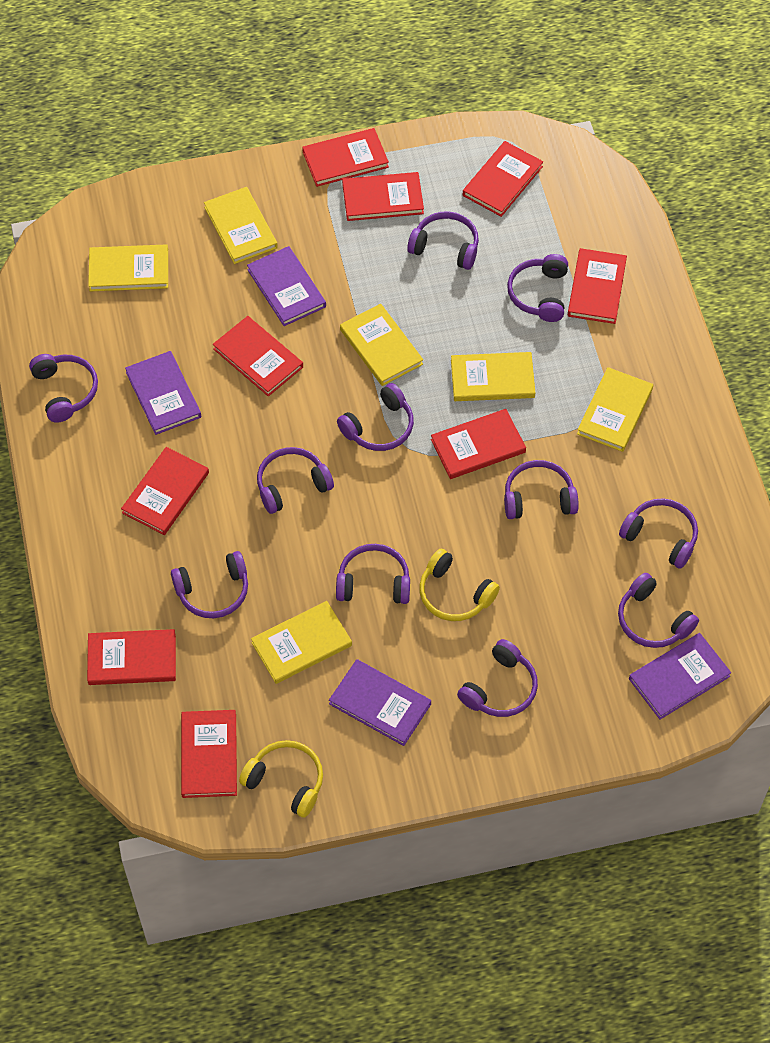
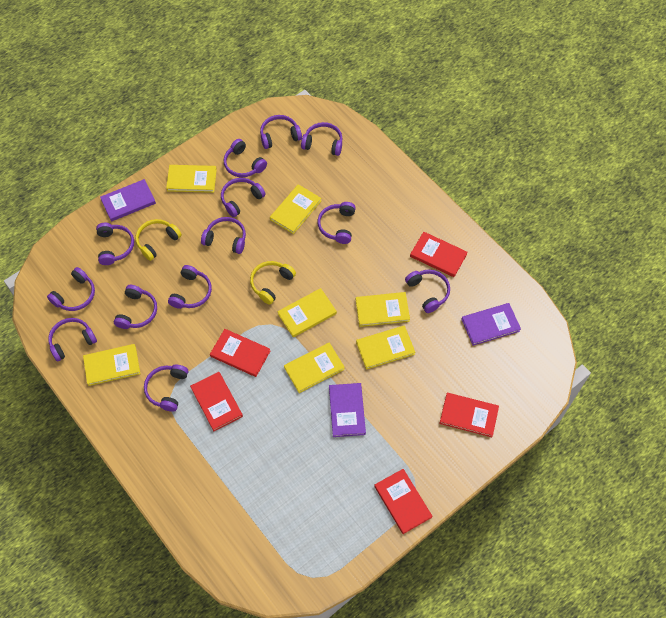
purple book: 4 -> 3
purple headphones: 11 -> 13
red book: 9 -> 5
yellow book: 6 -> 7

